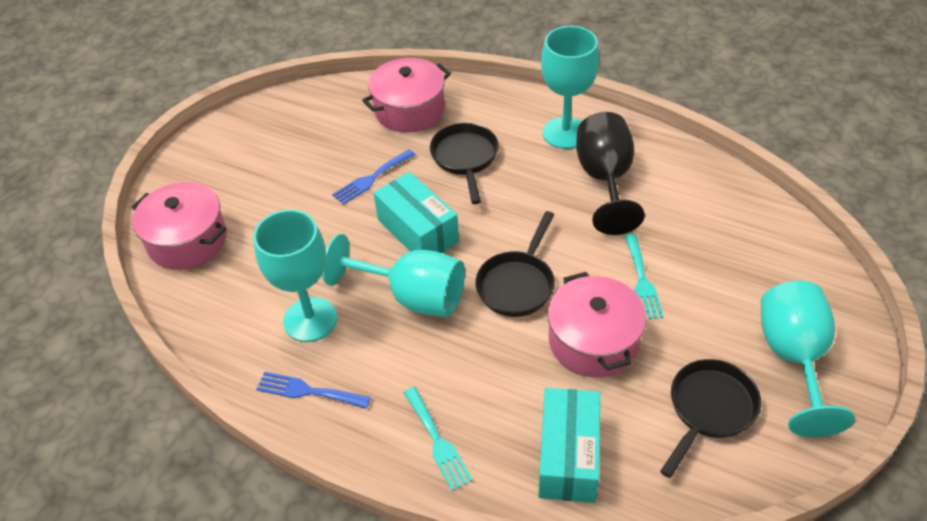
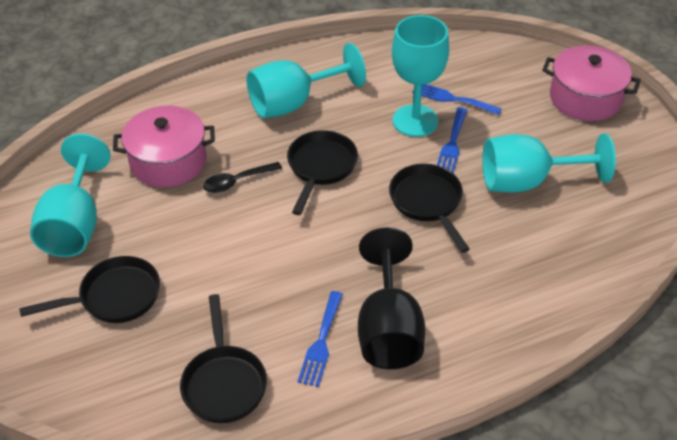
black pan: 3 -> 4
black spoon: 0 -> 1
blue fork: 2 -> 3
pink pot: 3 -> 2
turquoise box: 2 -> 0
turquoise fork: 2 -> 0

